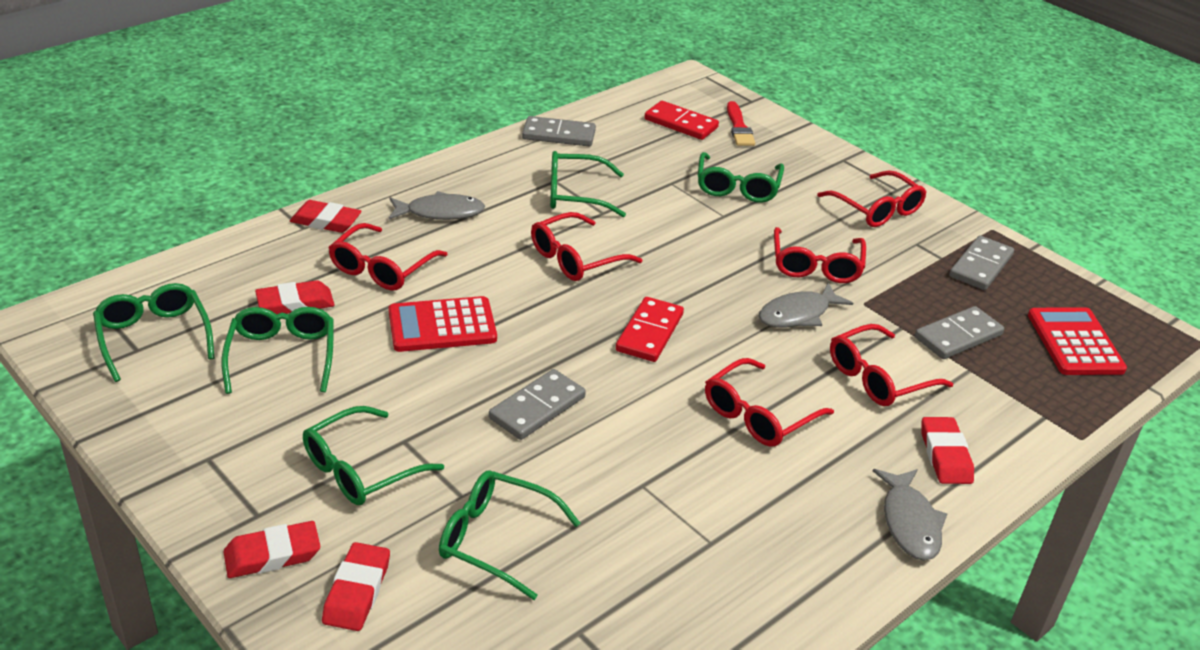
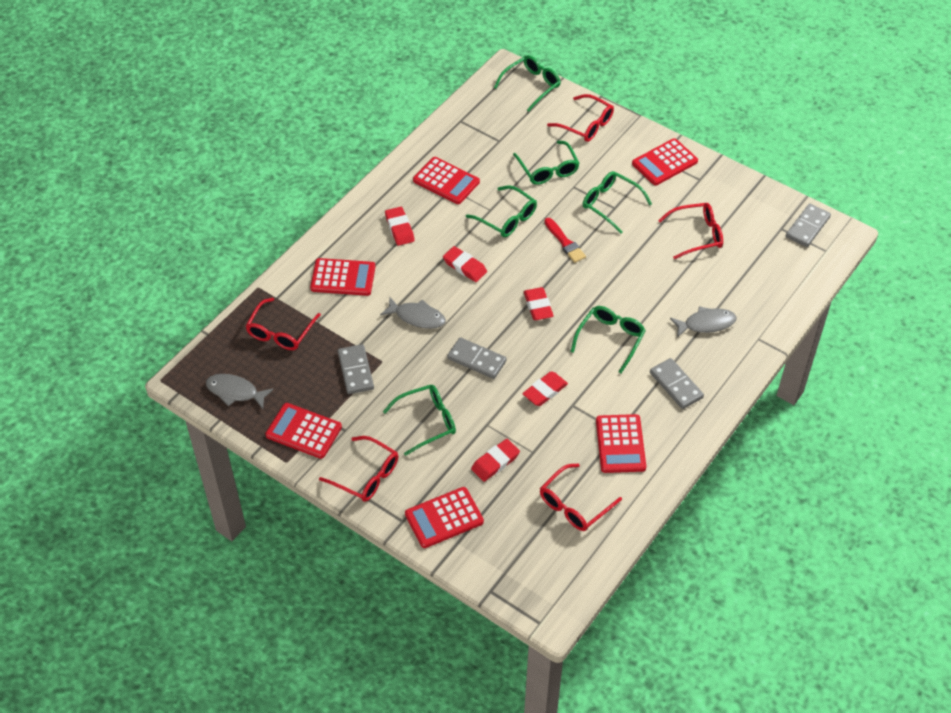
red calculator: 2 -> 6
red domino: 2 -> 0
red glasses: 6 -> 5

